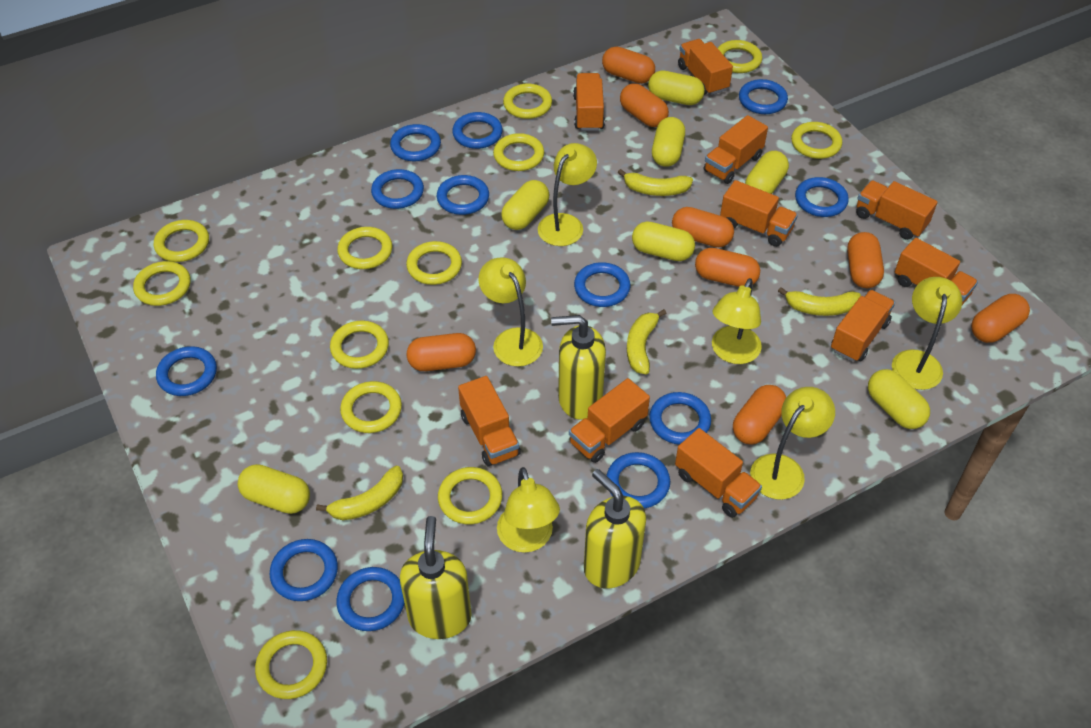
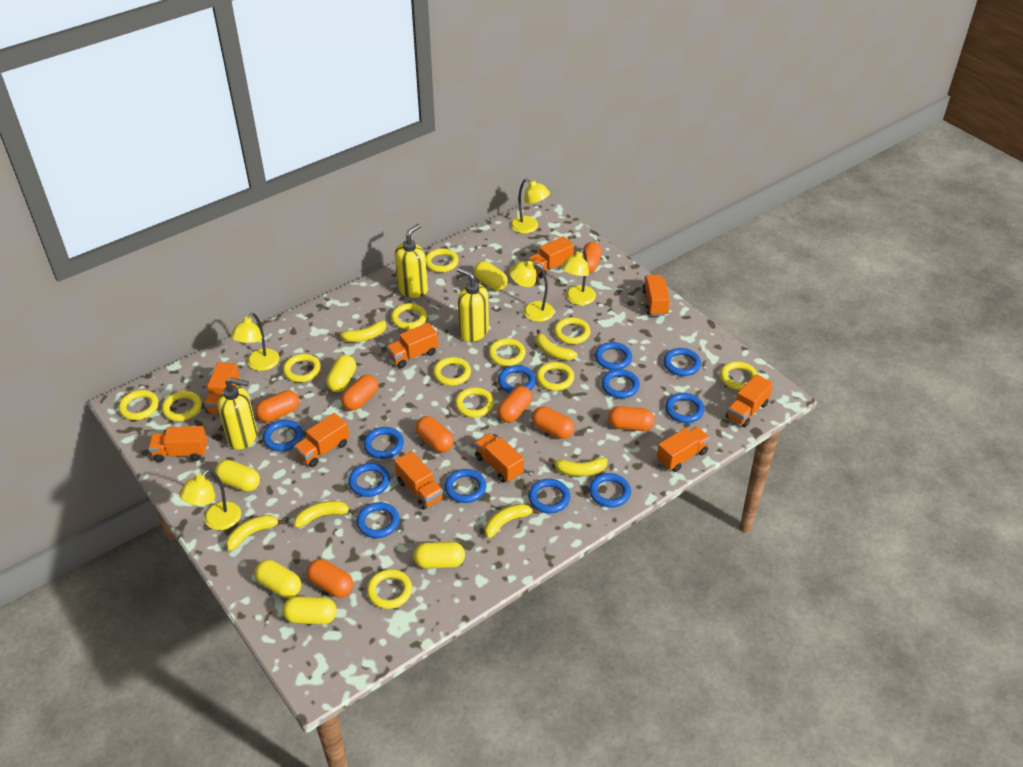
yellow banana: 4 -> 6
yellow capsule: 7 -> 6
yellow lamp: 6 -> 5

